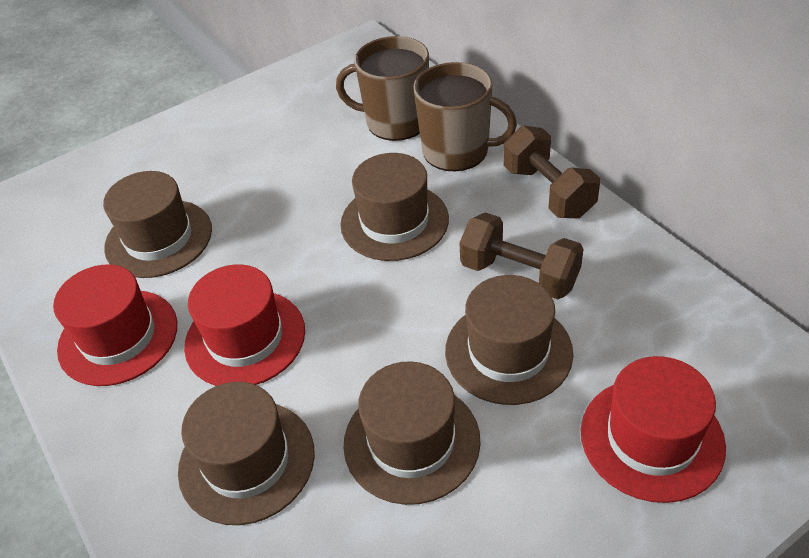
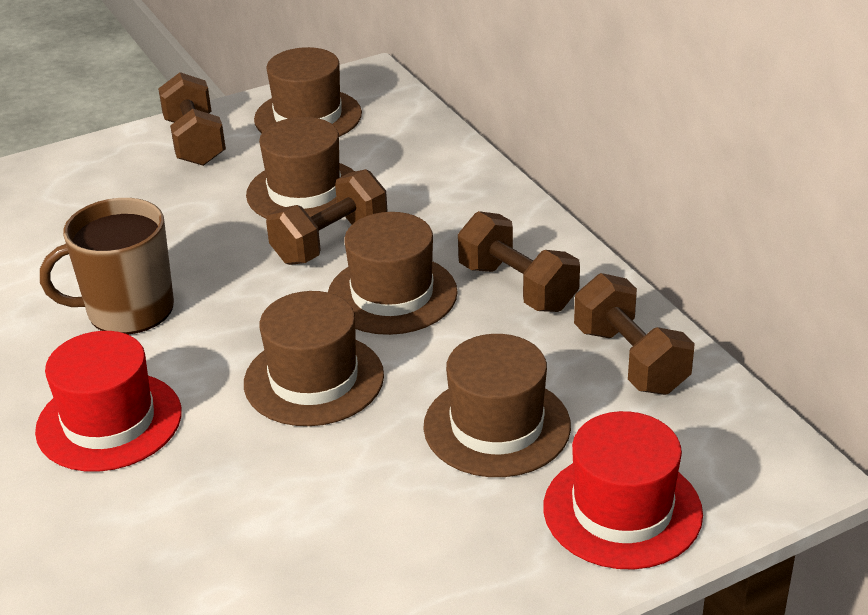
brown dumbbell: 2 -> 4
brown mug: 2 -> 1
red hat: 3 -> 2

